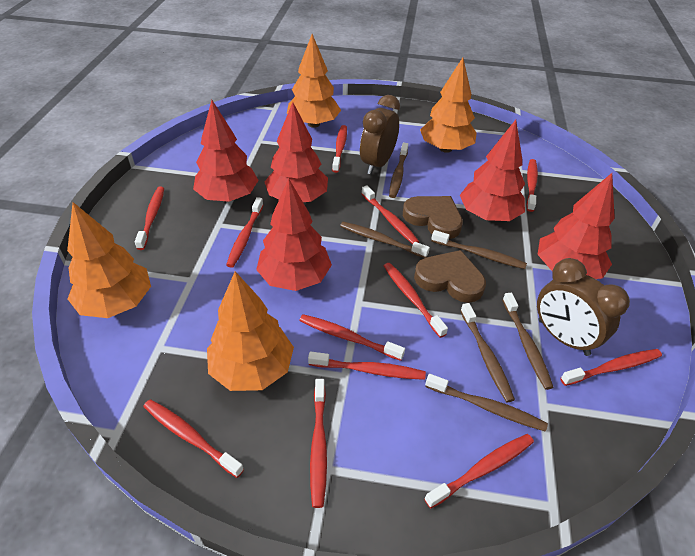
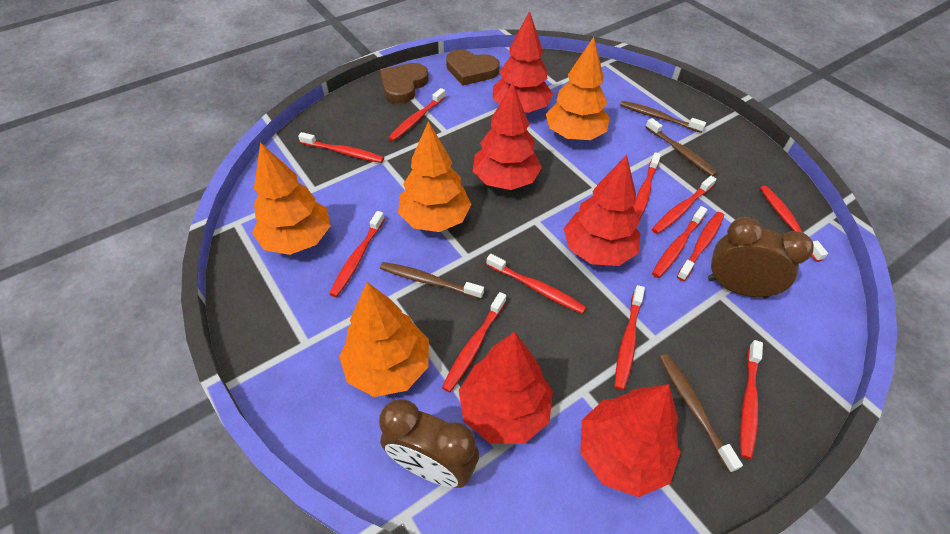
brown toothbrush: 6 -> 4

